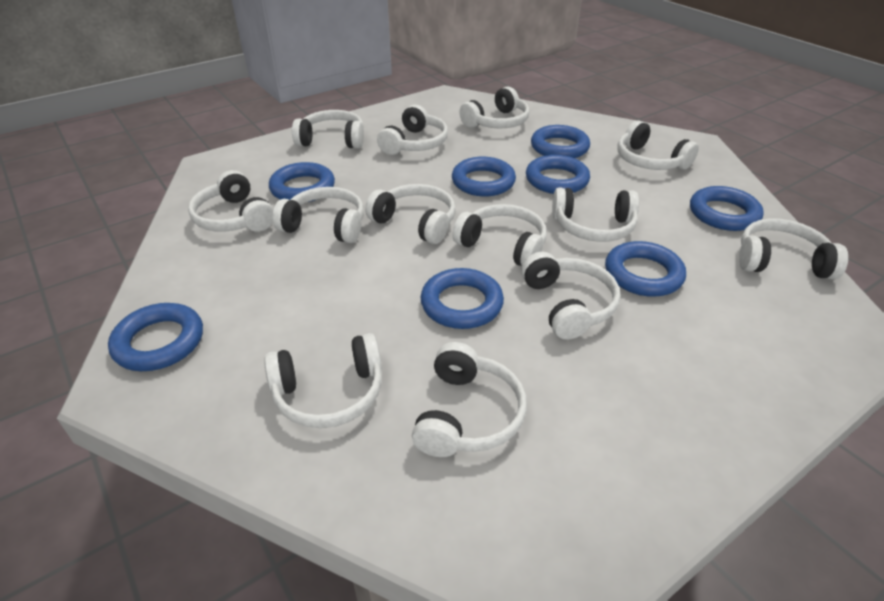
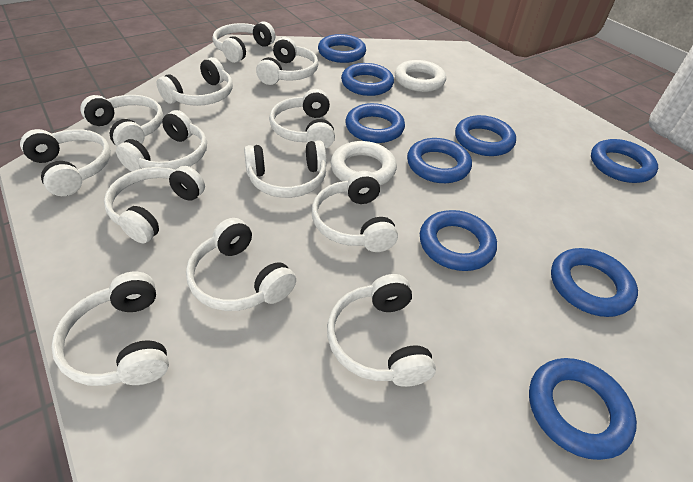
blue ring: 8 -> 9
white ring: 0 -> 2

